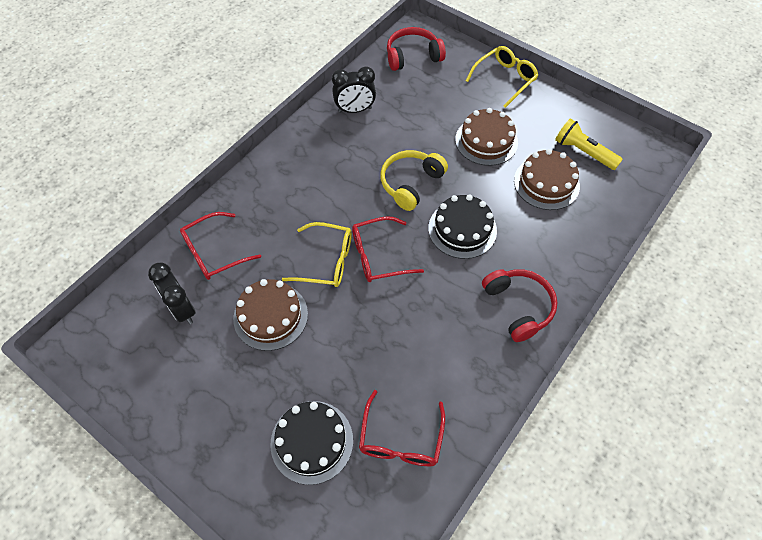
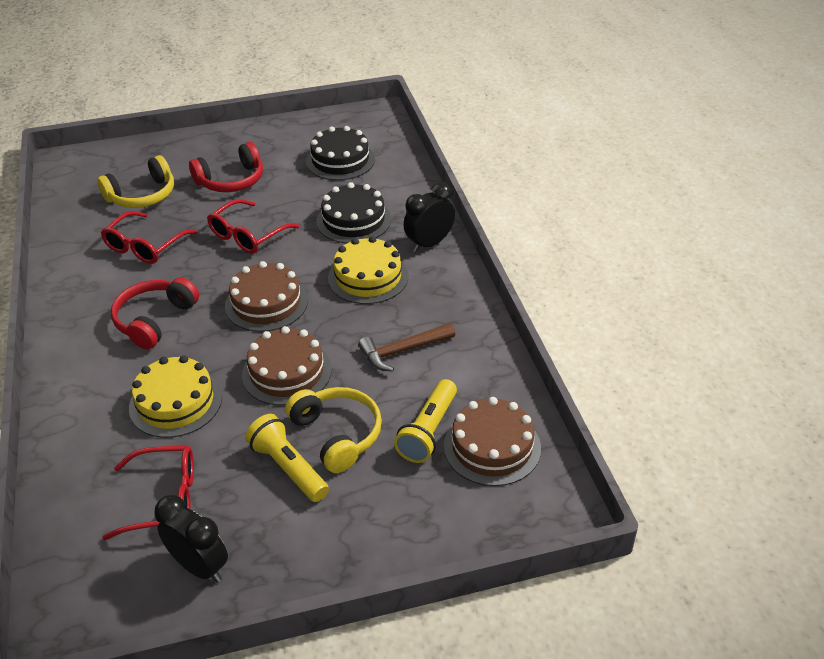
brown hammer: 0 -> 1
yellow cake: 0 -> 2
yellow flashlight: 1 -> 2
yellow glasses: 2 -> 0
yellow headphones: 1 -> 2

